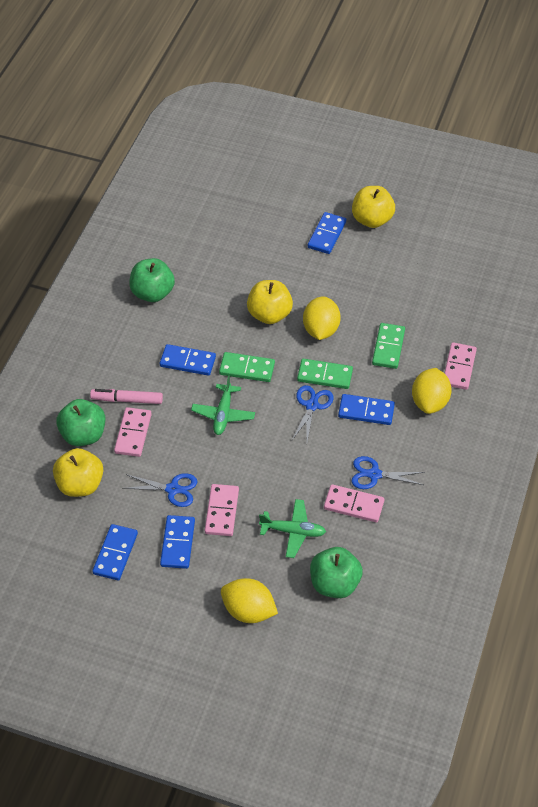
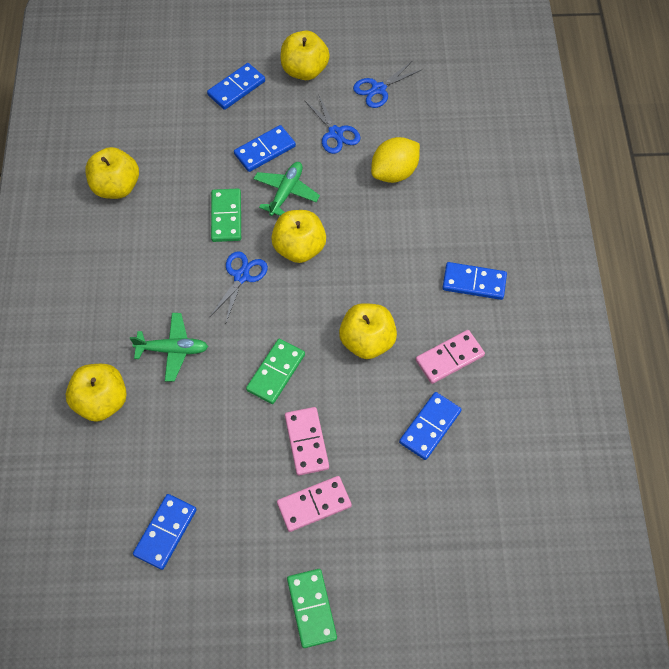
green apple: 3 -> 0
pink domino: 4 -> 3
pink marker: 1 -> 0
yellow apple: 3 -> 5
yellow lemon: 3 -> 1

